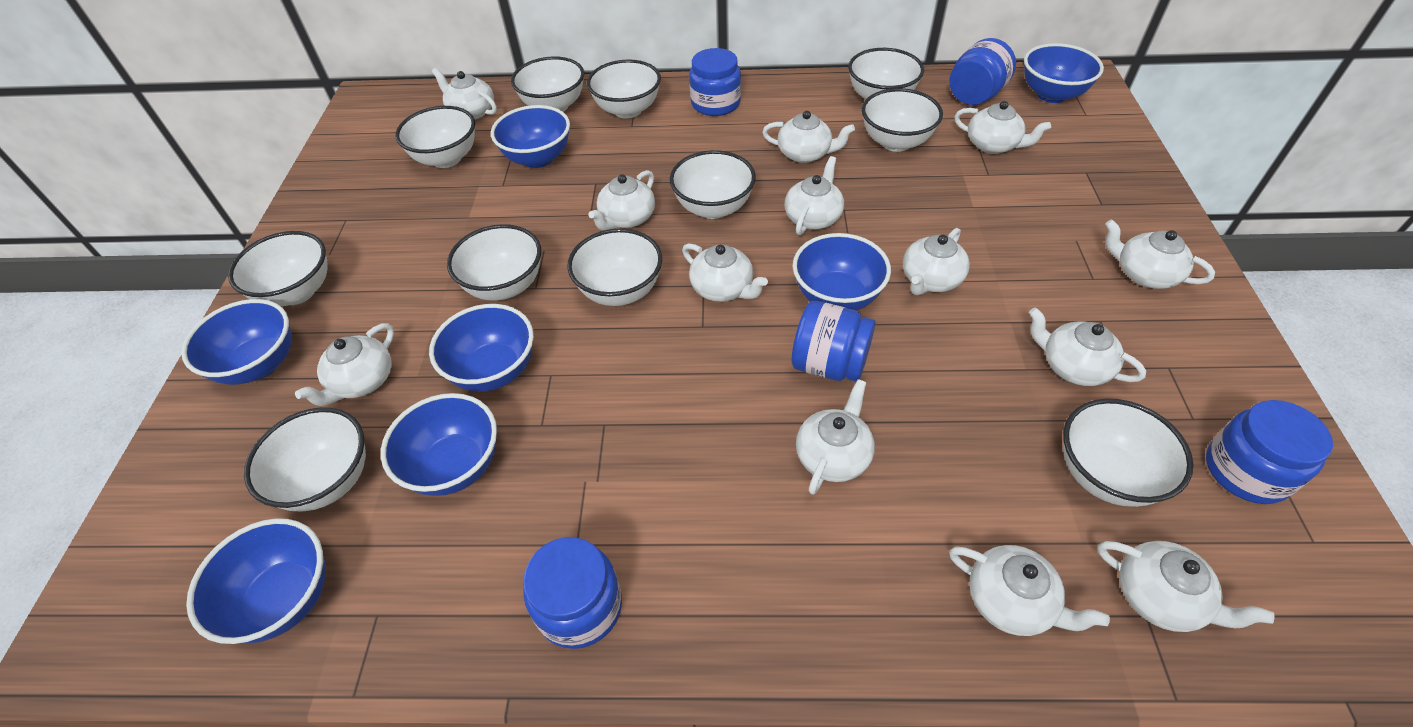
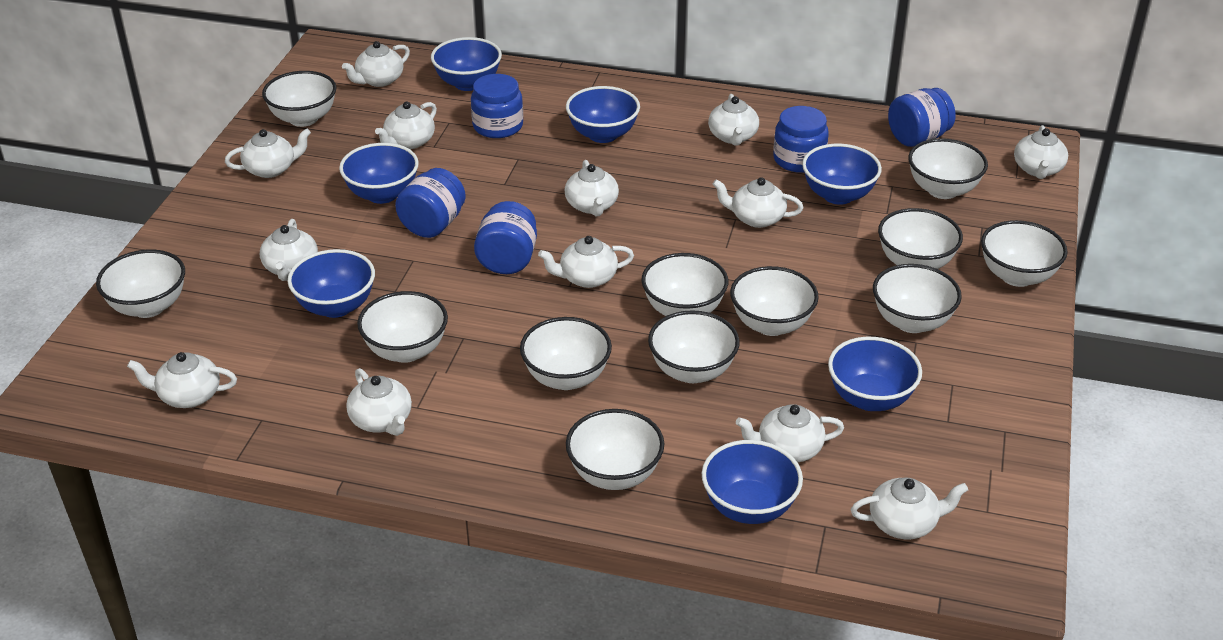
white bowl: 11 -> 12

